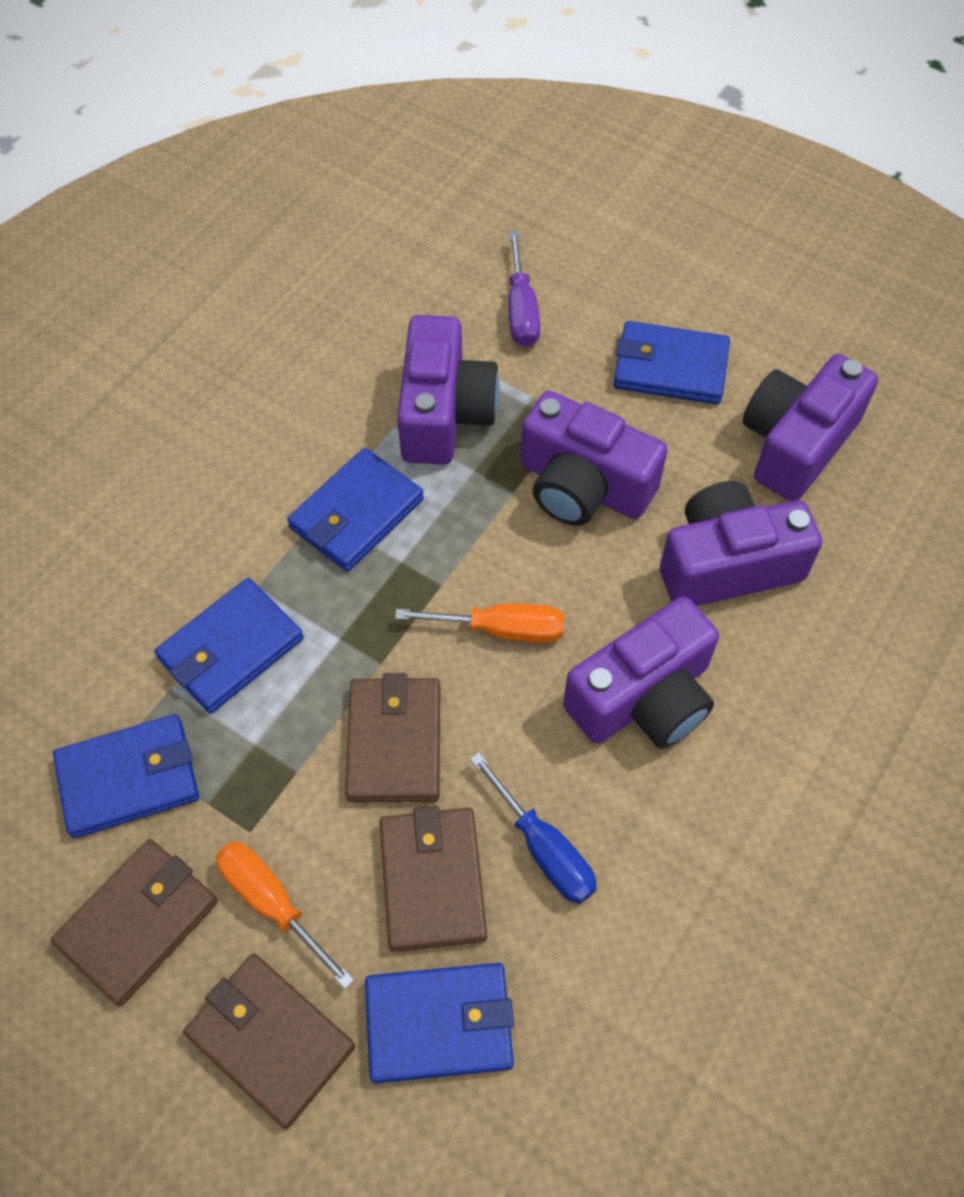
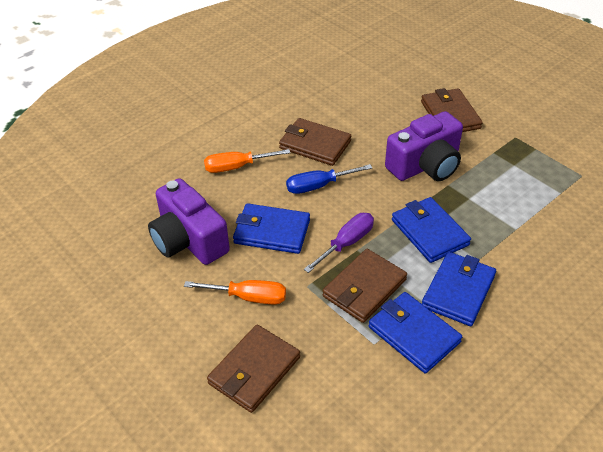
blue wallet: 5 -> 4
purple camera: 5 -> 2

